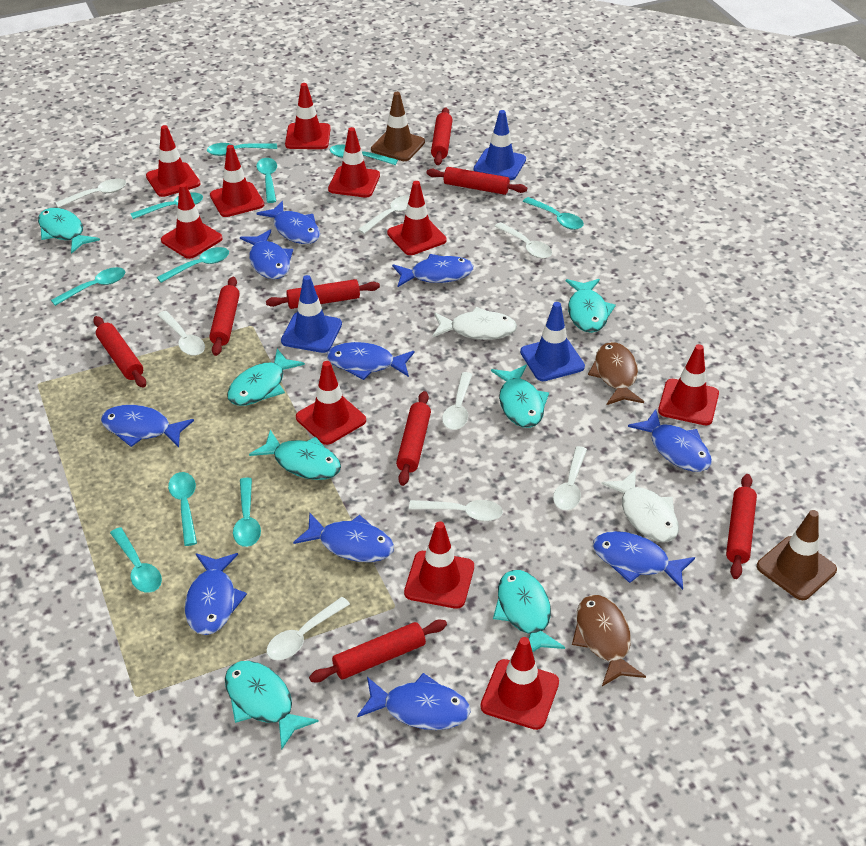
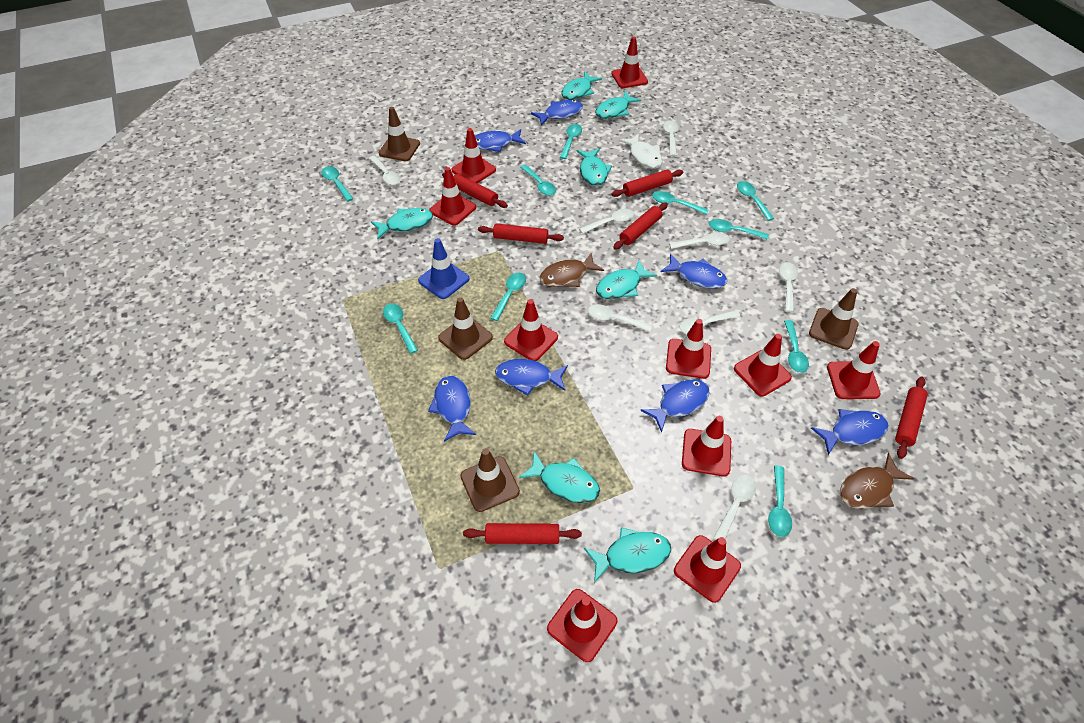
blue fish: 10 -> 7
blue traffic cone: 3 -> 1
brown traffic cone: 2 -> 4
red rolling pin: 8 -> 6
white fish: 2 -> 1

